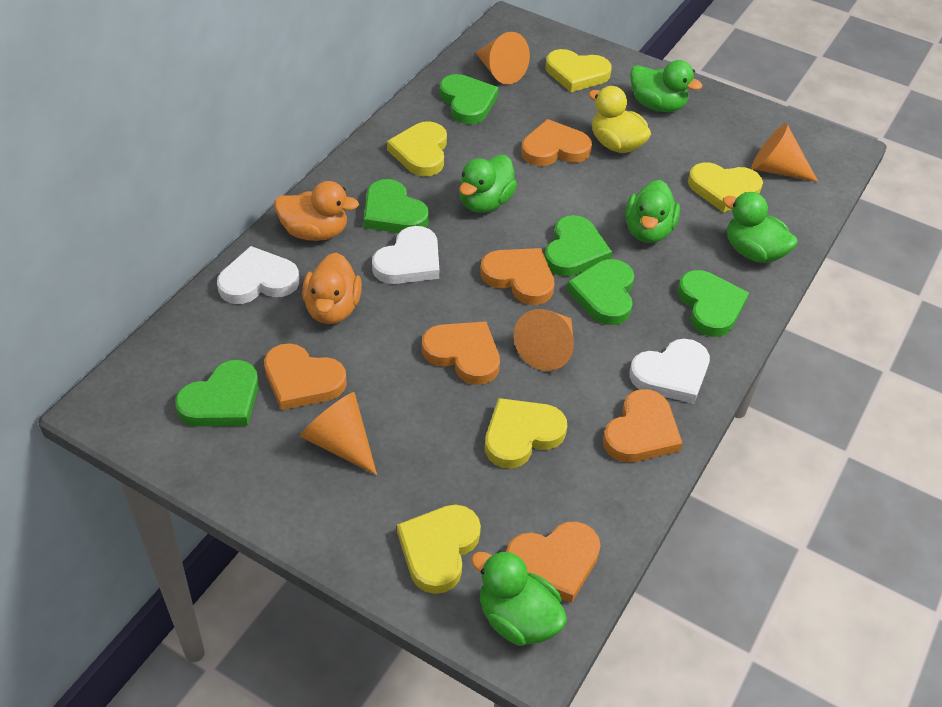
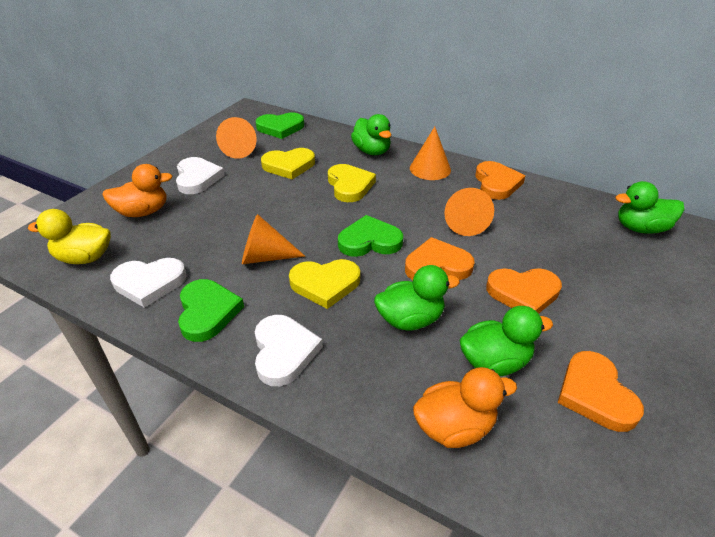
green duck: 5 -> 4
green heart: 6 -> 3
orange heart: 6 -> 4
yellow heart: 5 -> 3

